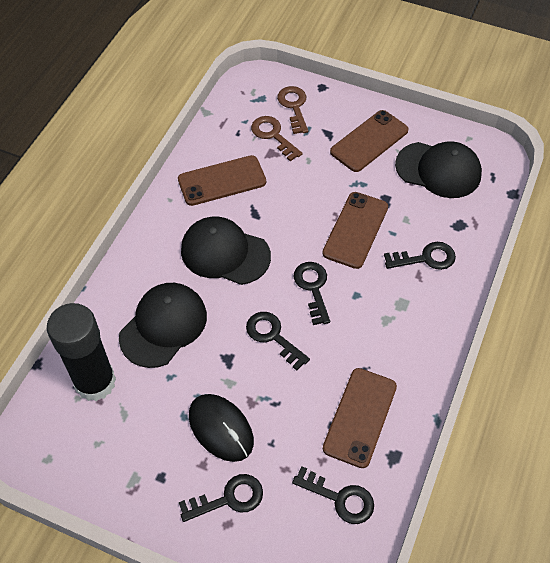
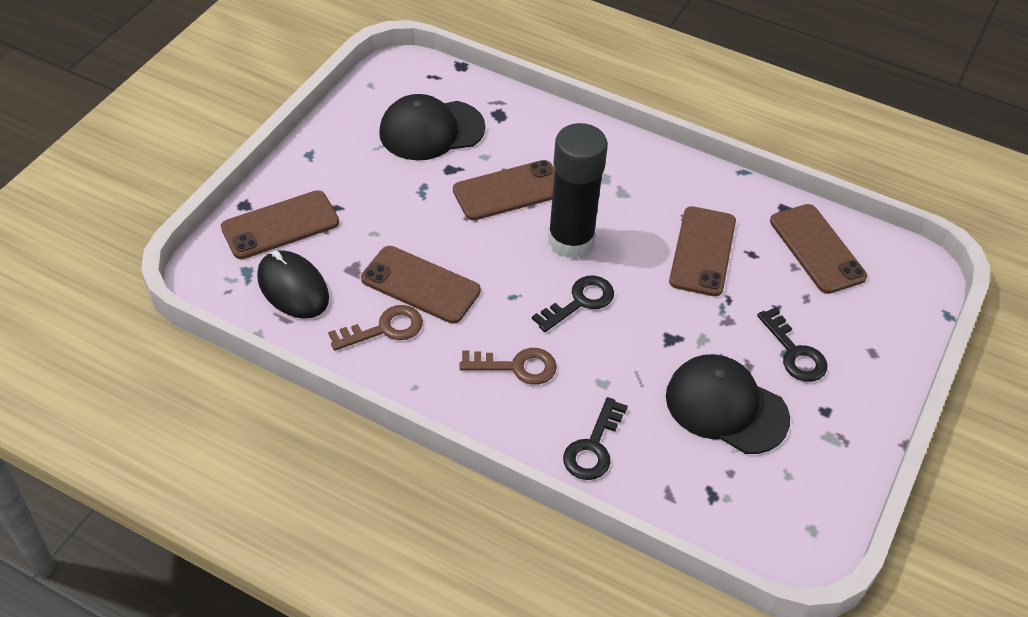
black cap: 3 -> 2
black key: 5 -> 3
brown phone: 4 -> 5

